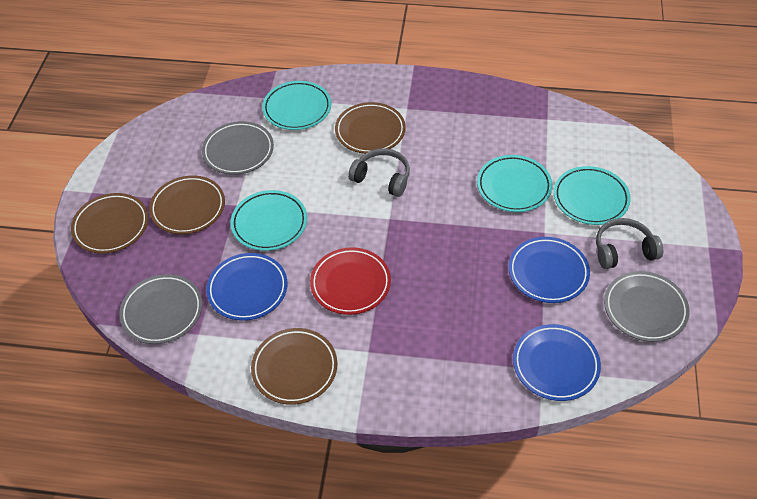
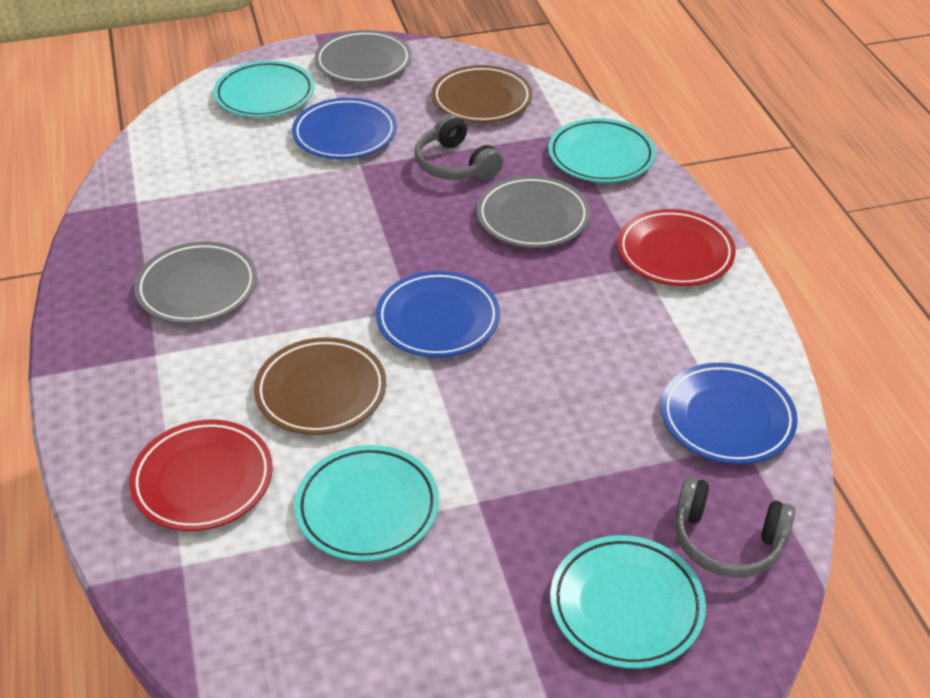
brown plate: 4 -> 2
red plate: 1 -> 2

